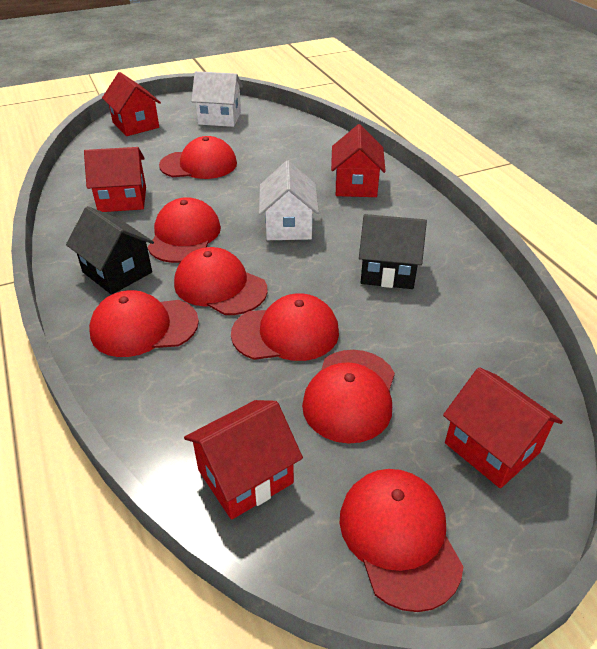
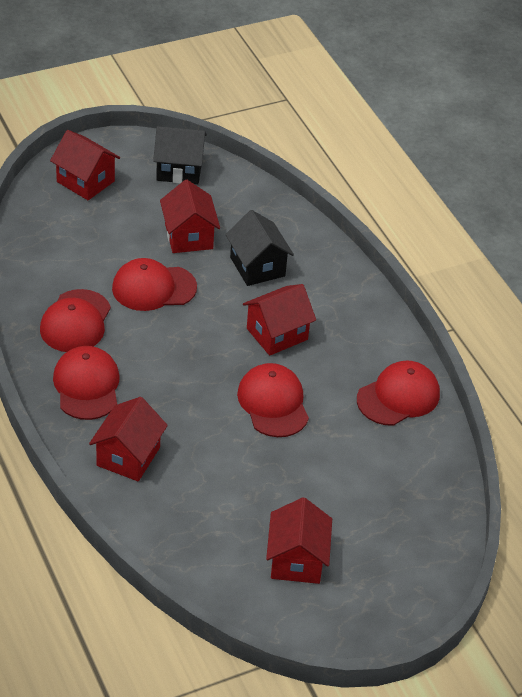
red cap: 7 -> 5
white house: 2 -> 0

